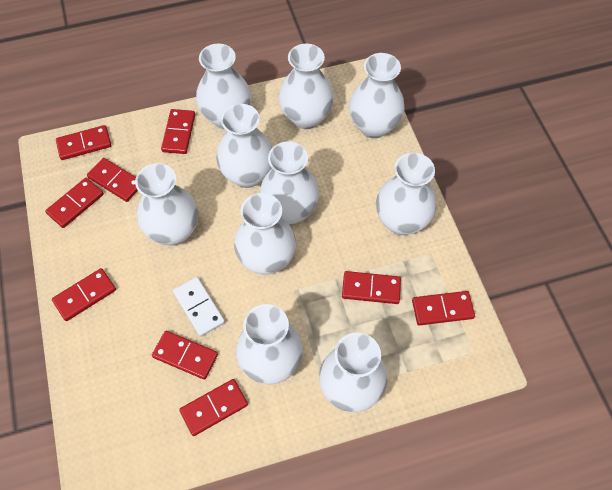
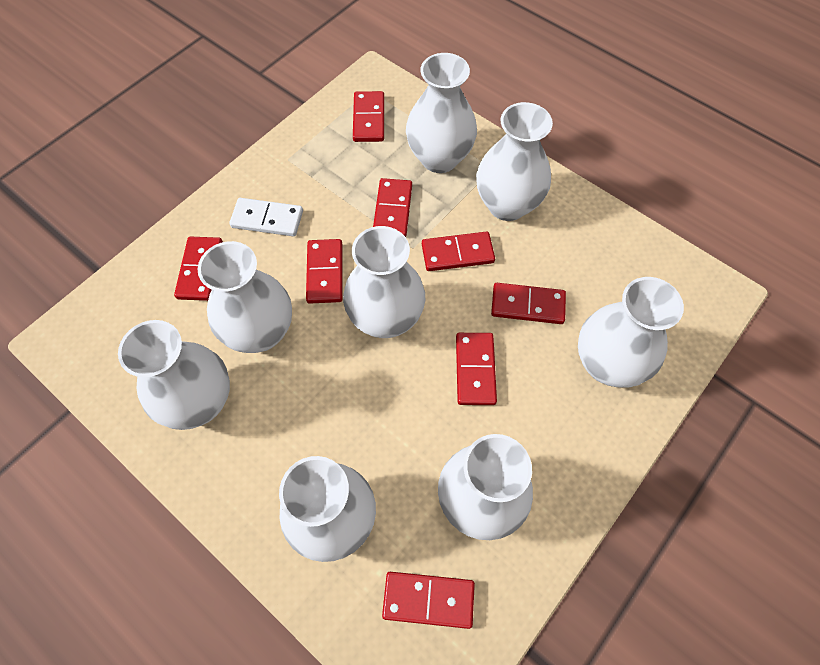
red domino: 9 -> 8
white vase: 10 -> 8

